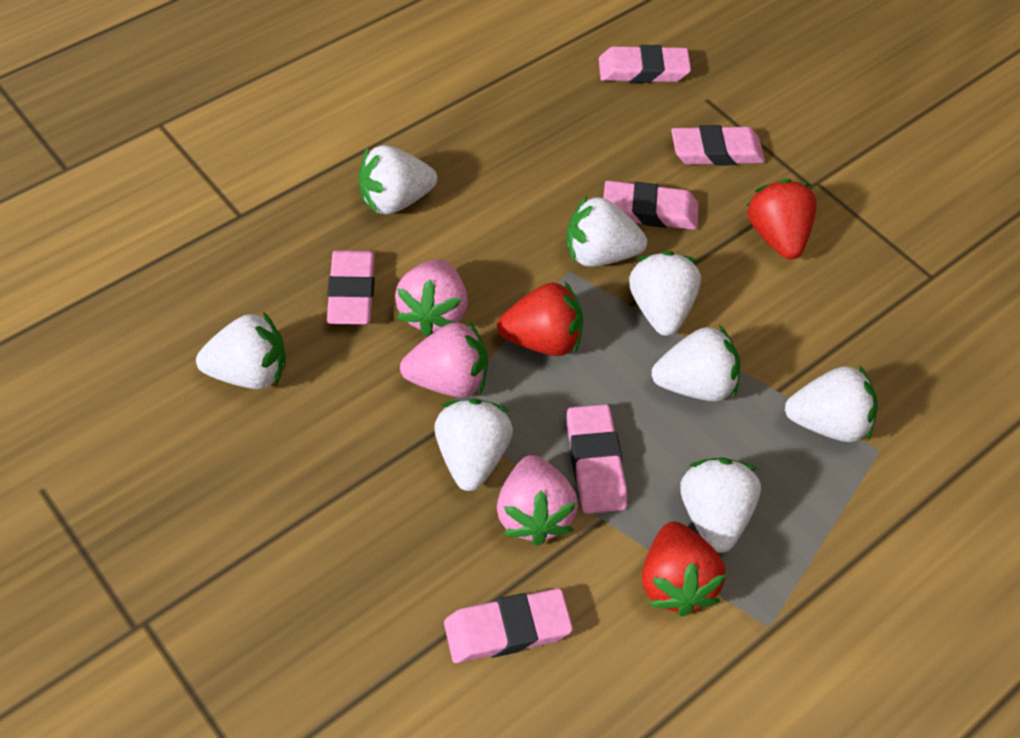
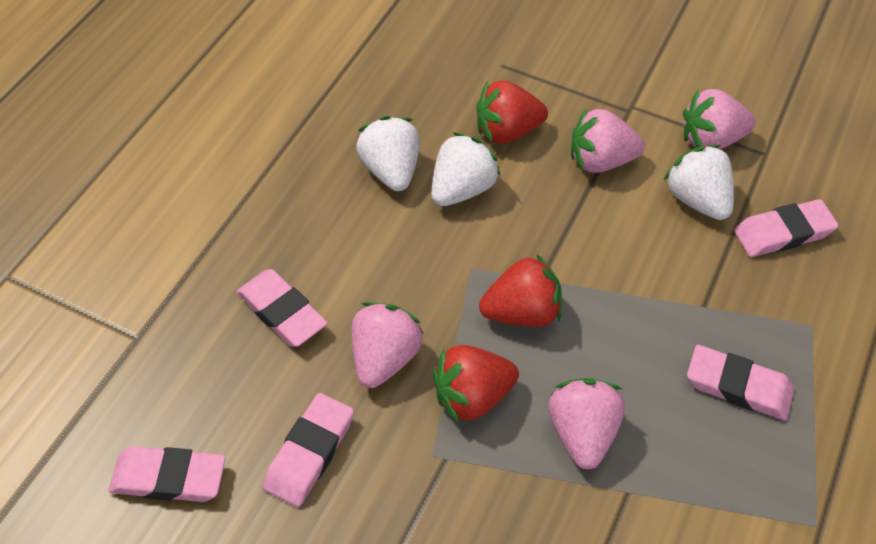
pink eraser: 6 -> 5
pink strawberry: 3 -> 4
white strawberry: 8 -> 3

